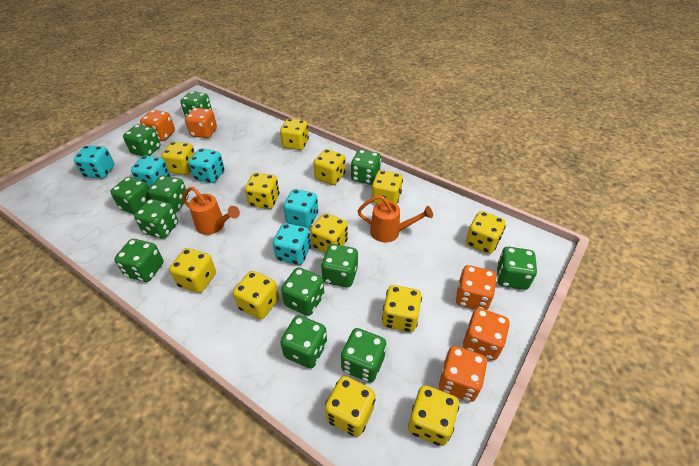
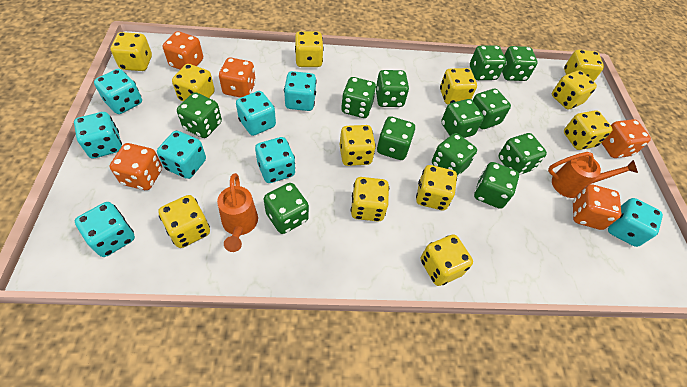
turquoise dice: 5 -> 8

